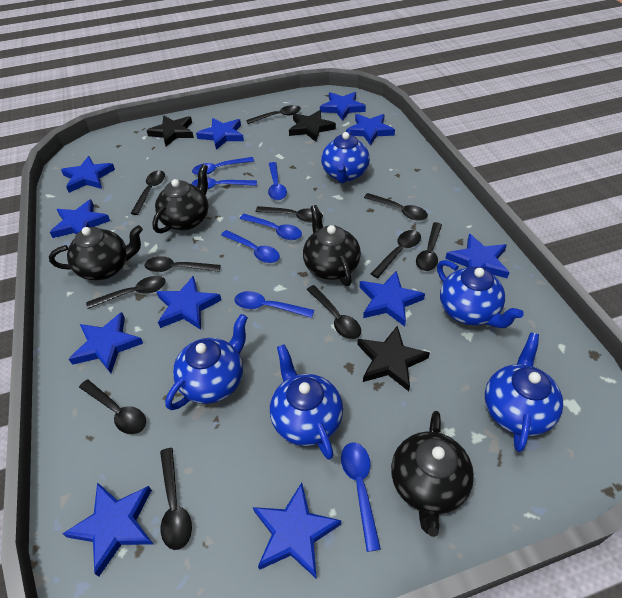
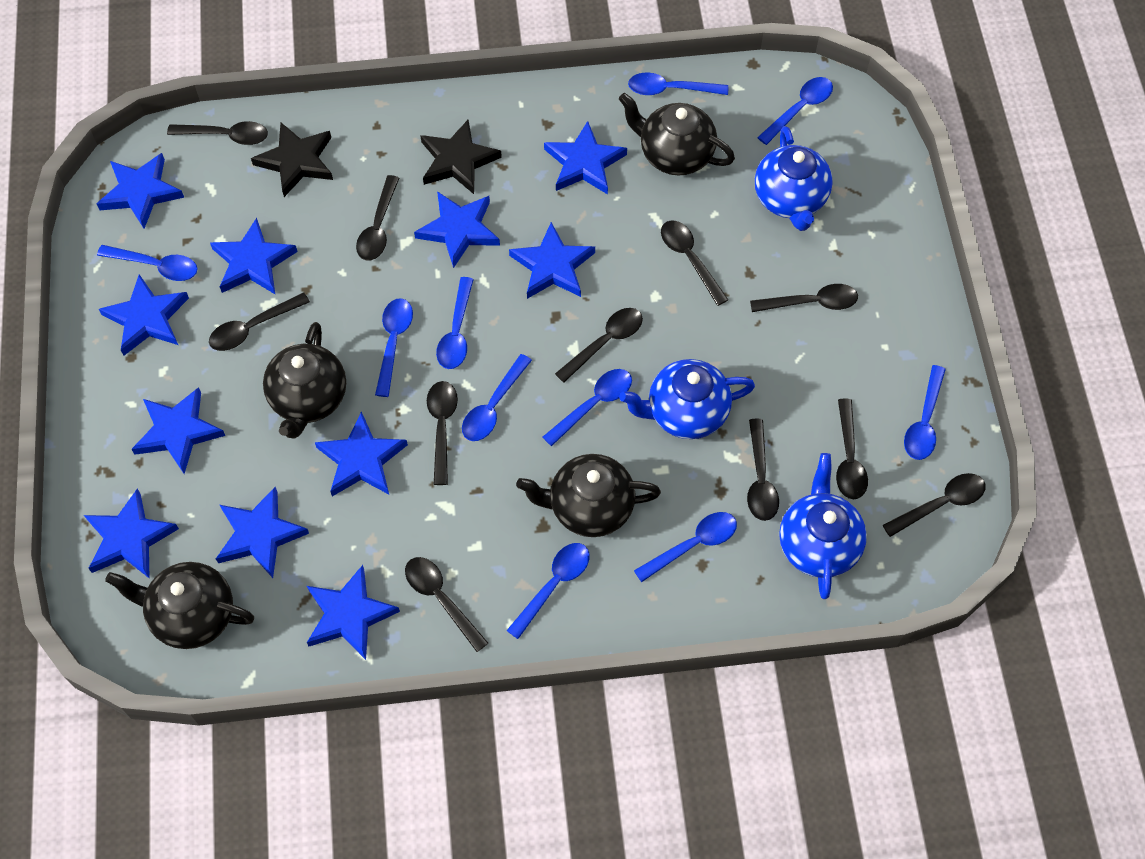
black star: 3 -> 2
blue spoon: 7 -> 10
blue teapot: 5 -> 3

